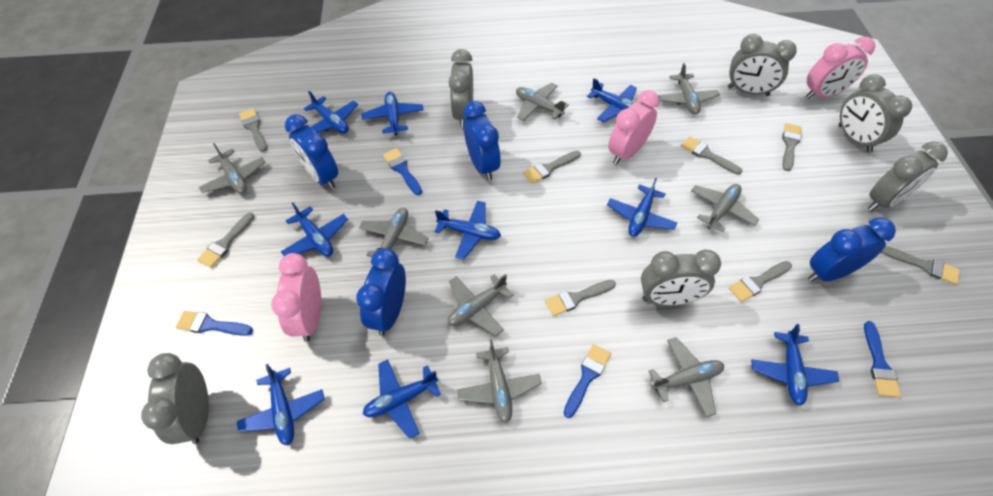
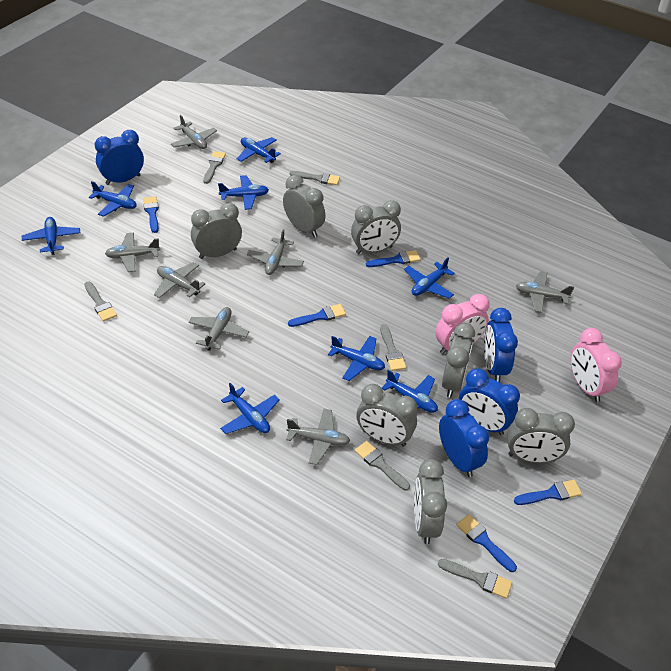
blue brush: 4 -> 5
blue plane: 9 -> 8
grey brush: 8 -> 6
grey clock: 6 -> 7
grey plane: 8 -> 7
pink clock: 3 -> 2

